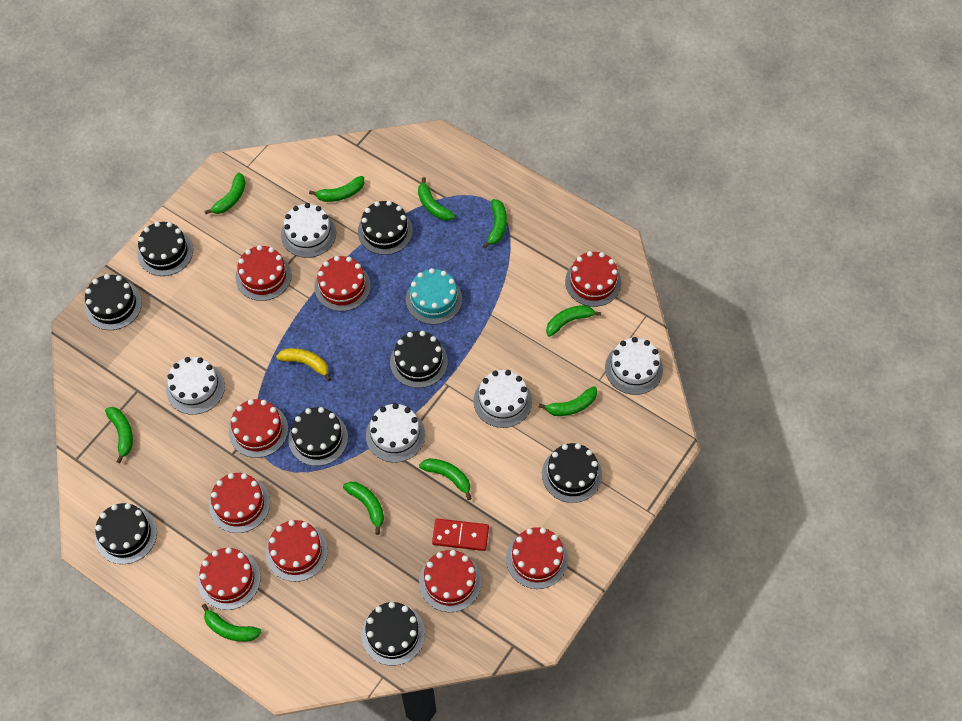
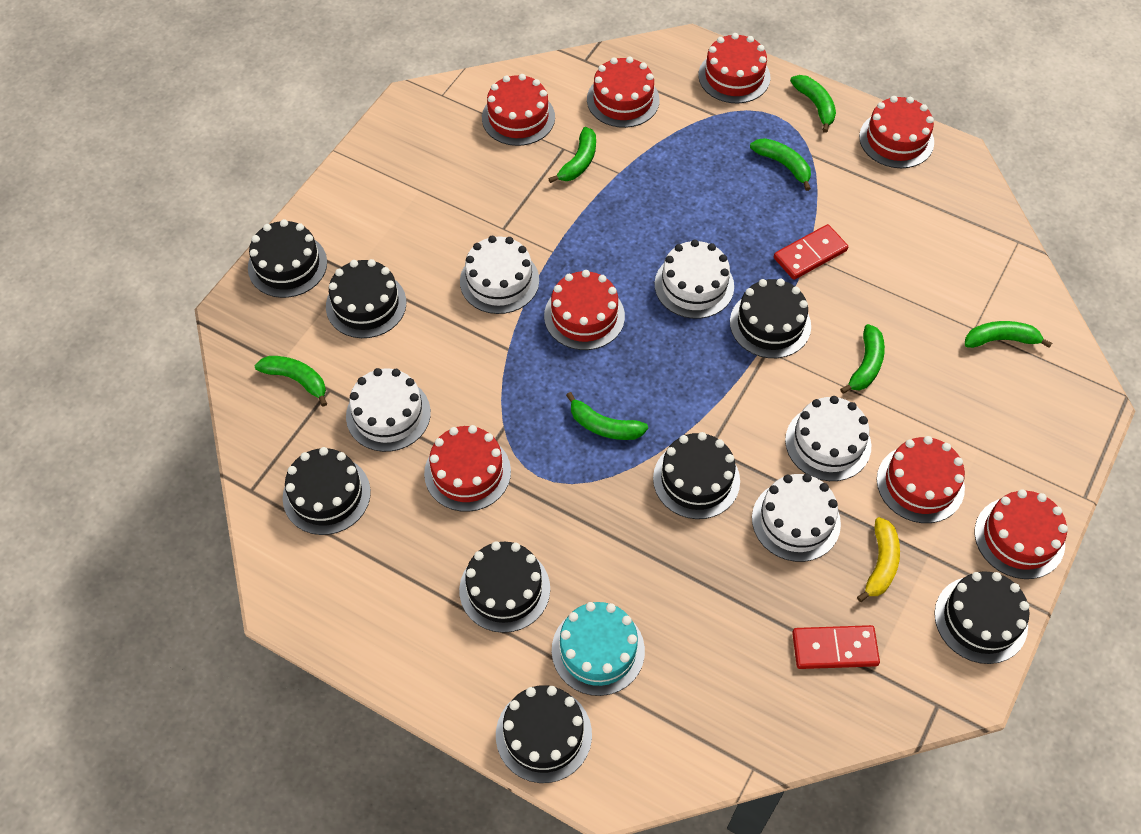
green banana: 10 -> 7
red cake: 9 -> 8
red domino: 1 -> 2

